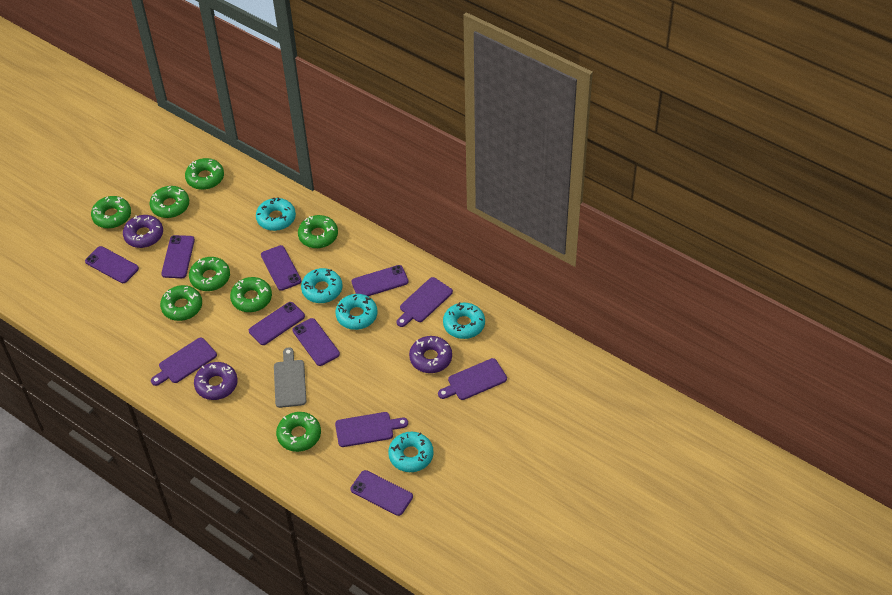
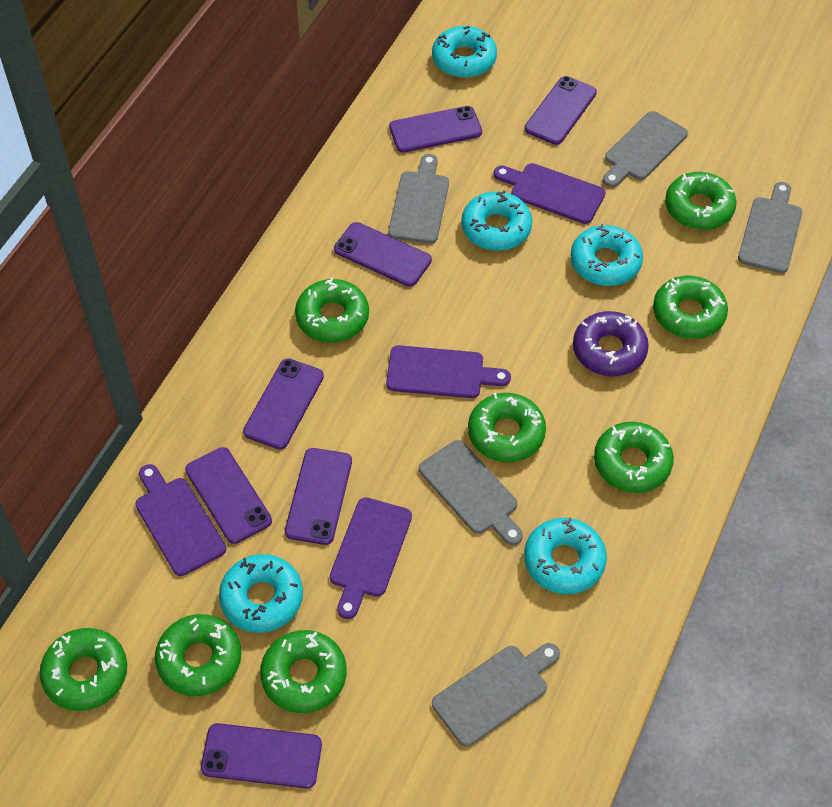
grey cutting board: 1 -> 5
purple donut: 3 -> 1

